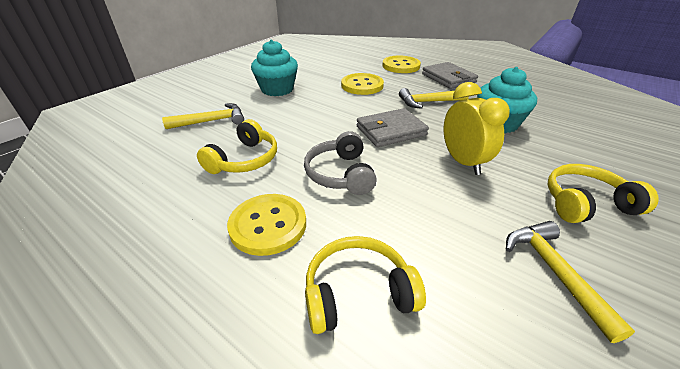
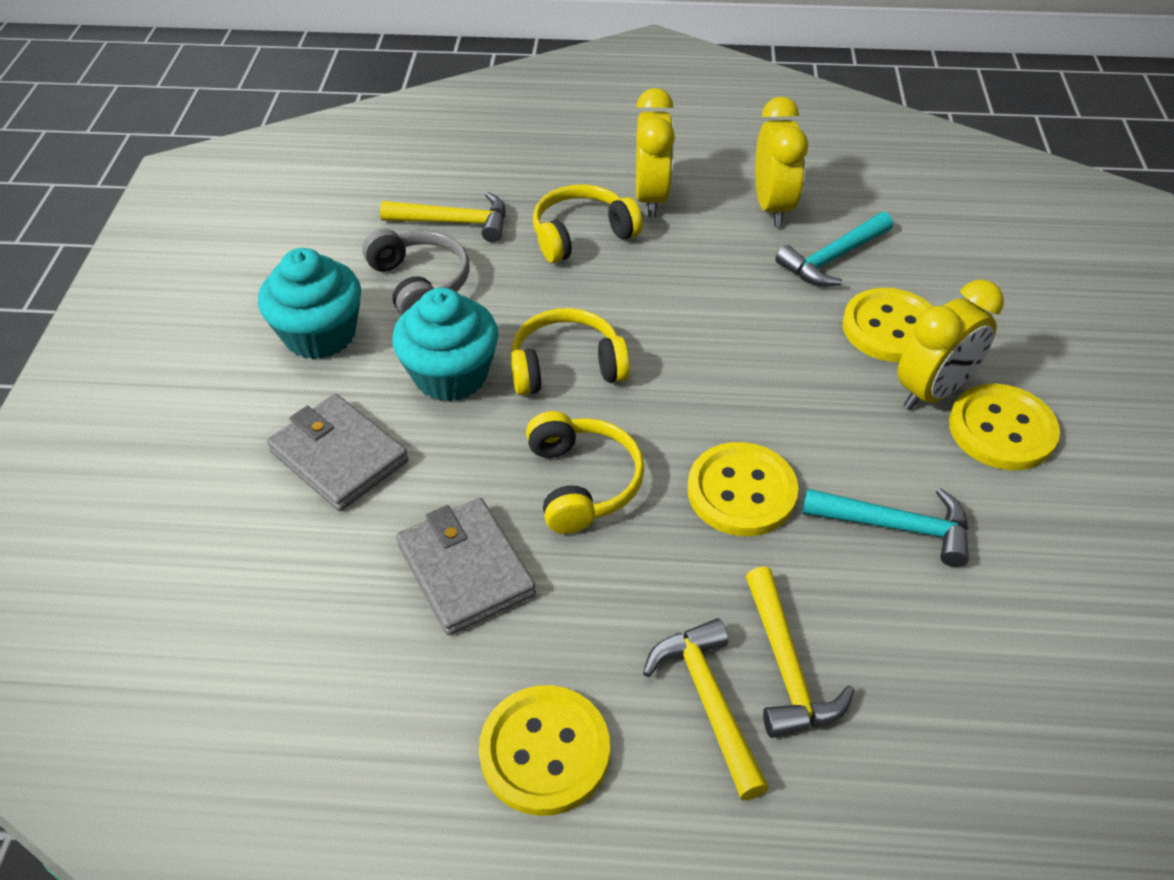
turquoise hammer: 0 -> 2
yellow button: 3 -> 4
yellow clock: 1 -> 3

